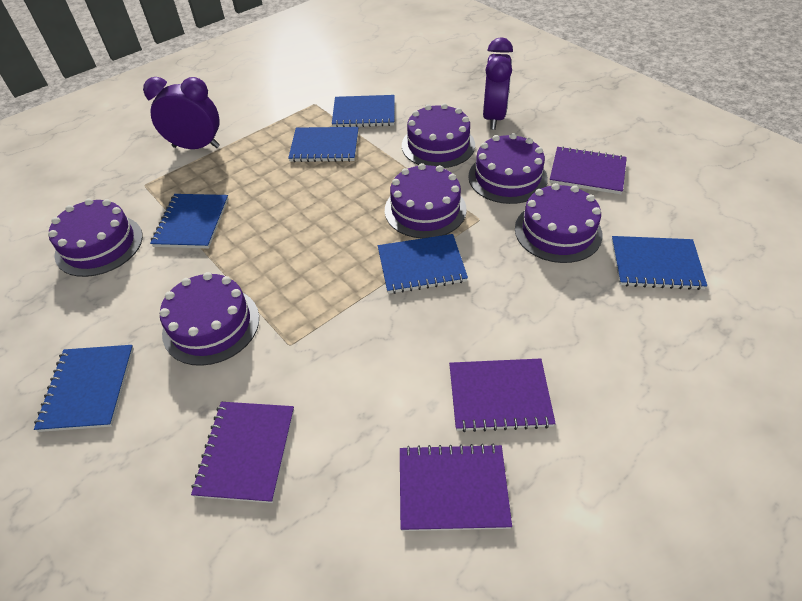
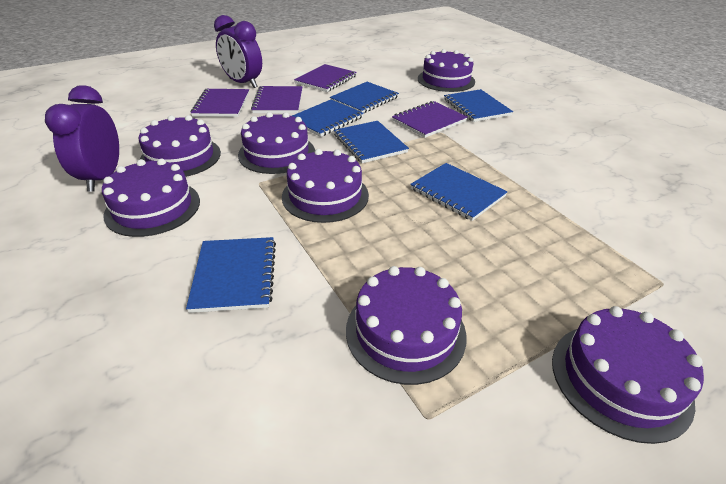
purple cake: 6 -> 7

